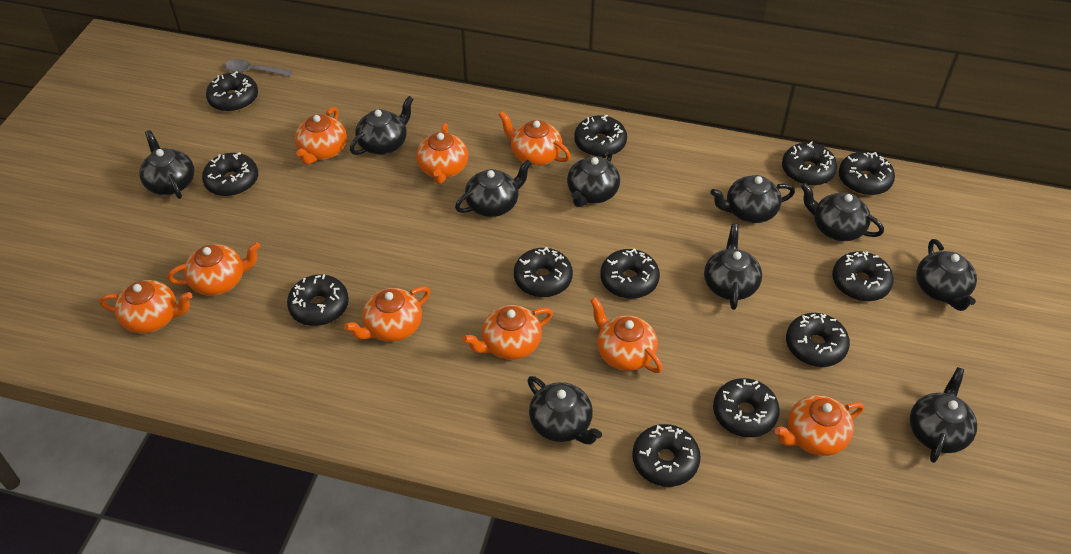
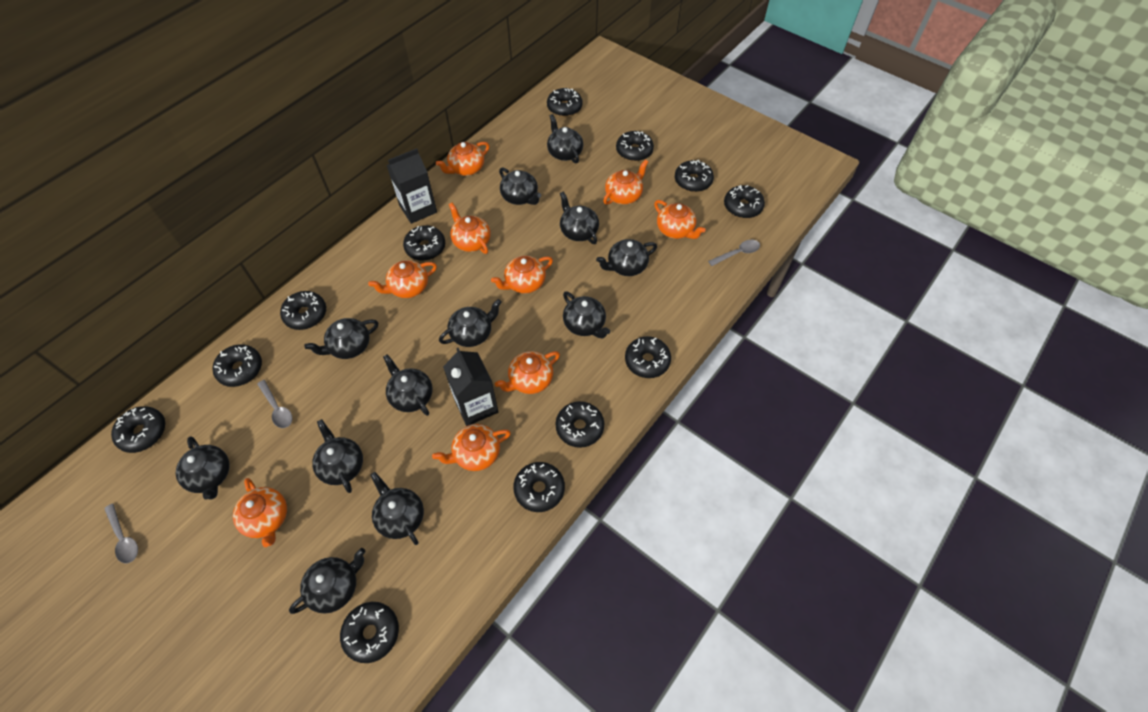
black carton: 0 -> 2
black teapot: 10 -> 12
grey spoon: 1 -> 3

